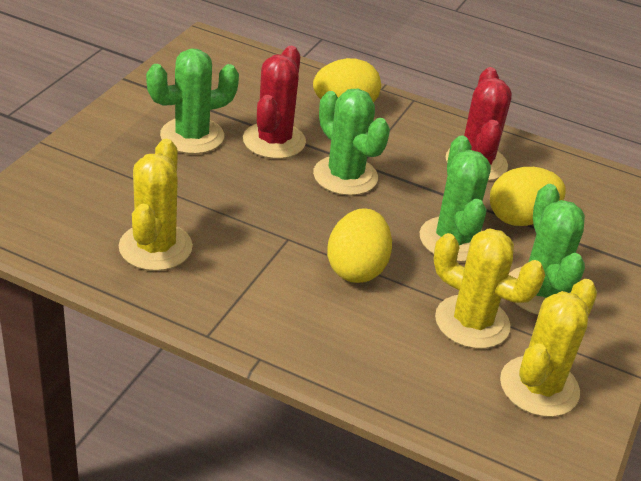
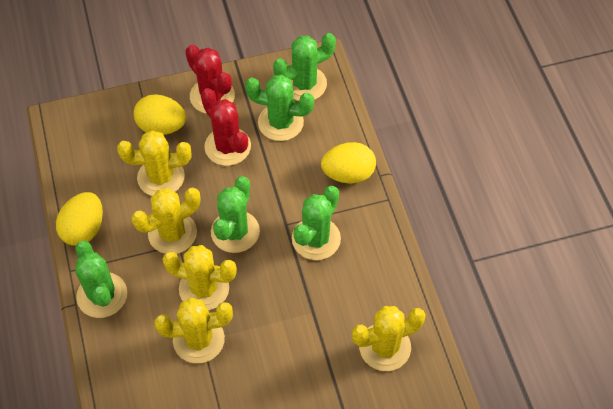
green cactus: 4 -> 5
yellow cactus: 3 -> 5

